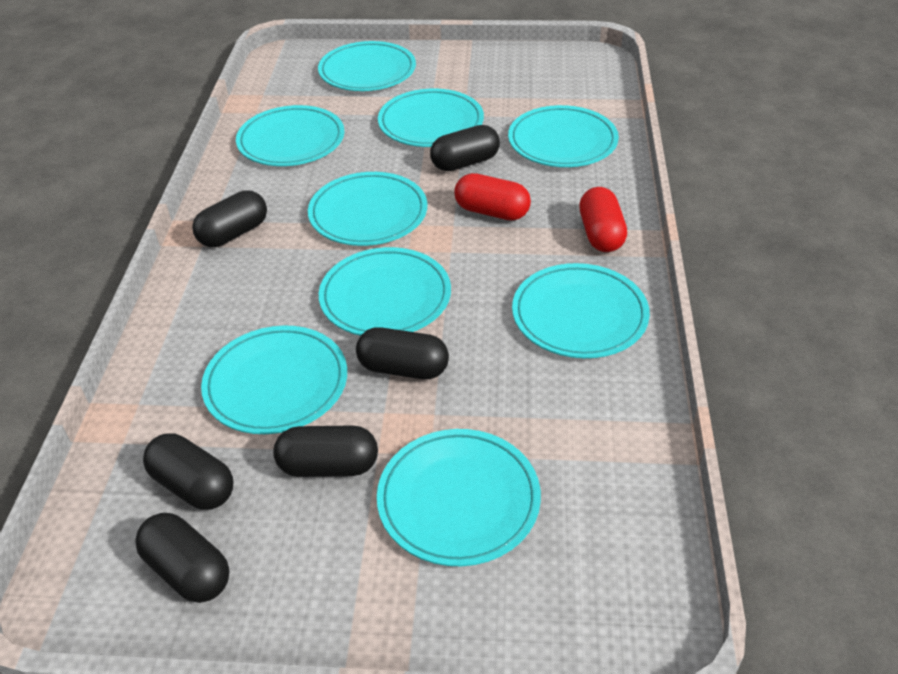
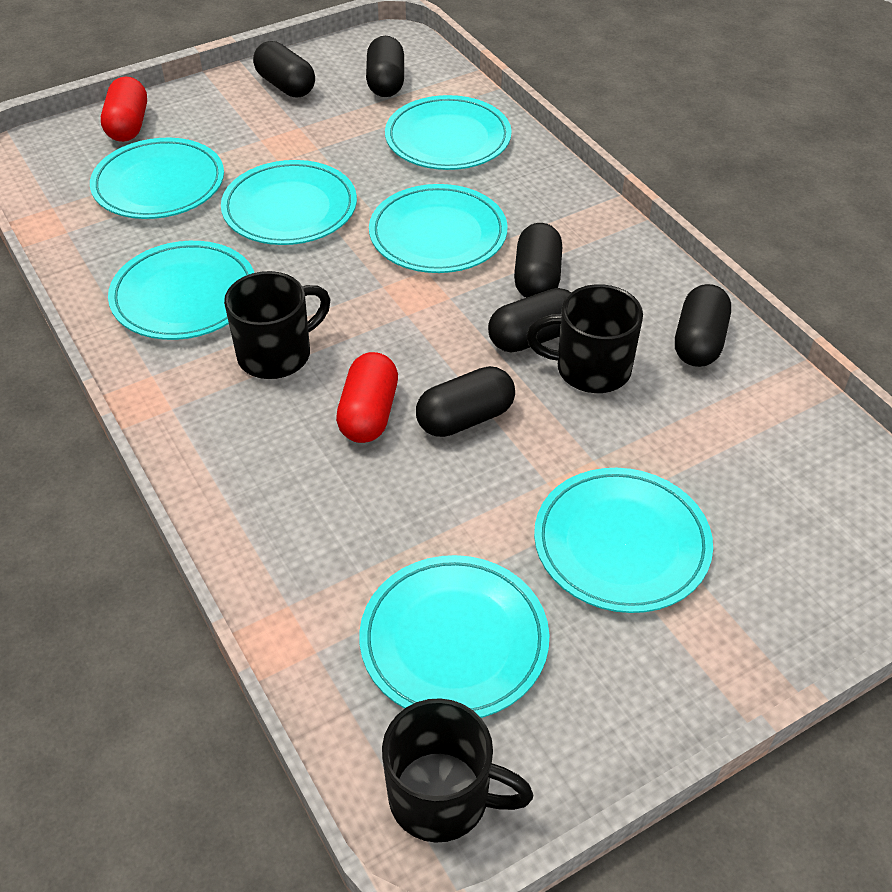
black mug: 0 -> 3
turquoise plate: 9 -> 7

